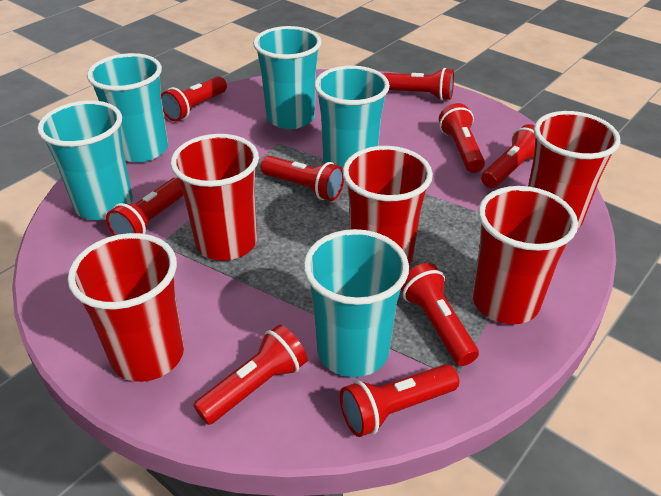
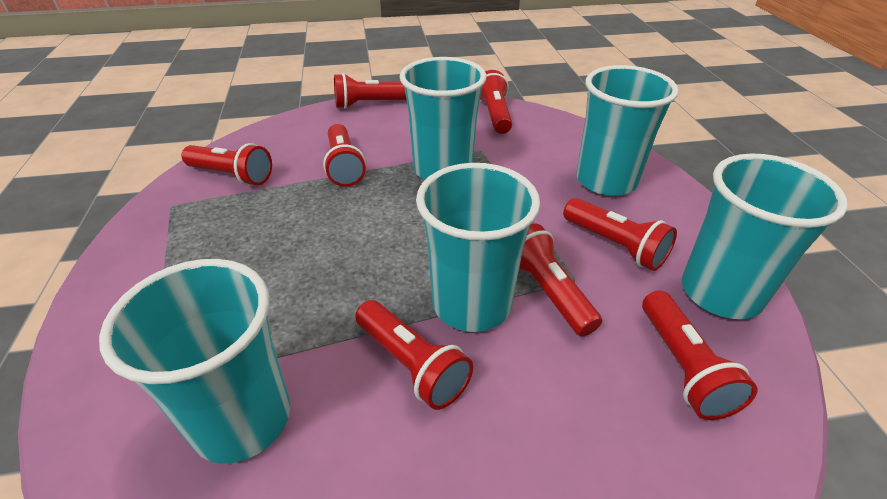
red cup: 5 -> 0
red flashlight: 9 -> 8

